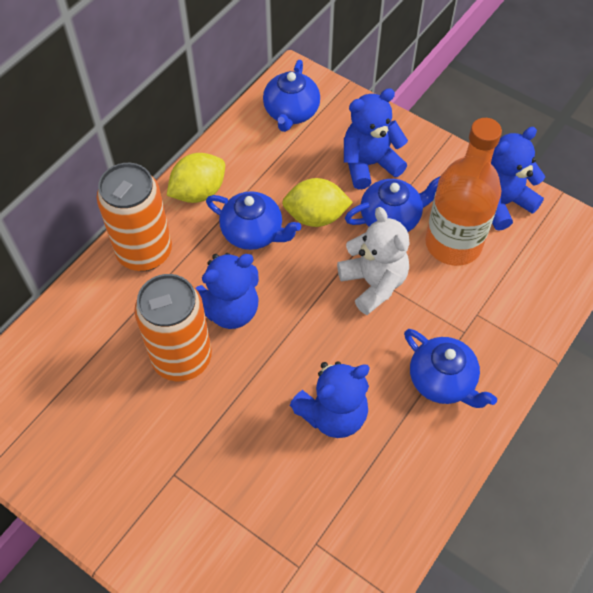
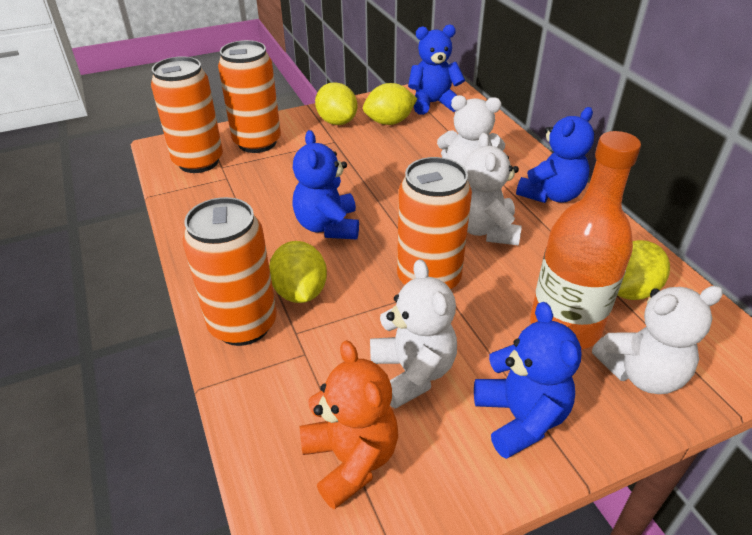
blue teapot: 4 -> 0
orange can: 2 -> 4
orange teddy bear: 0 -> 1
white teddy bear: 1 -> 4
yellow lemon: 2 -> 4

